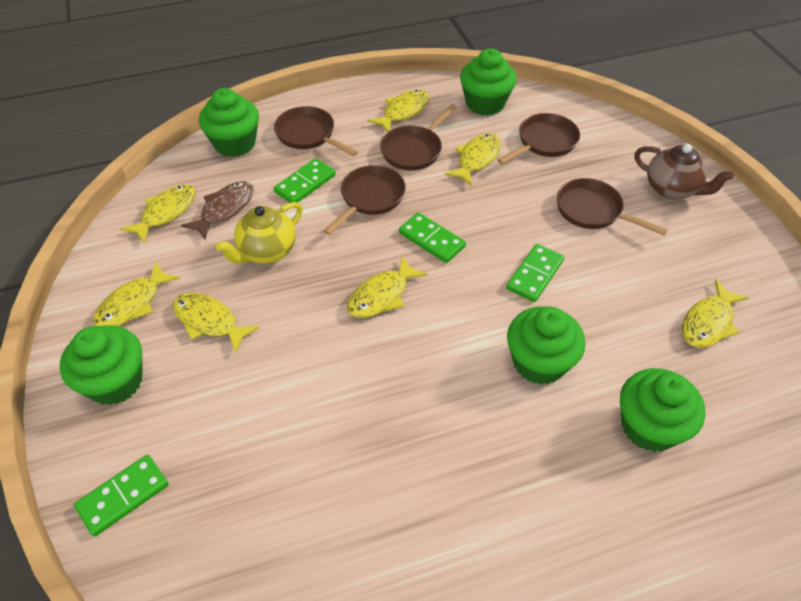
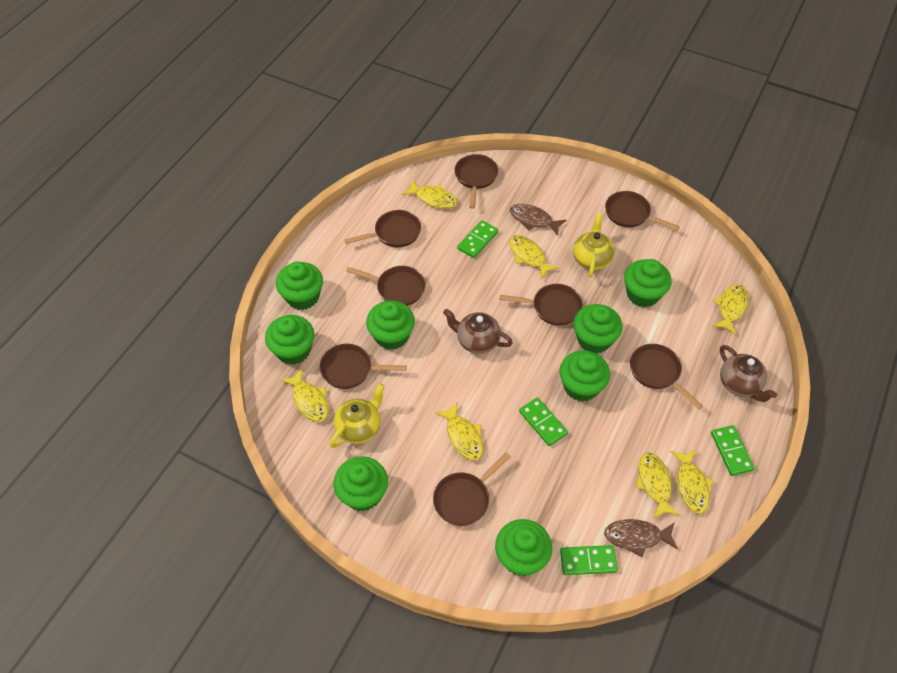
brown fish: 1 -> 2
brown pan: 5 -> 8
brown teapot: 1 -> 2
green cupcake: 5 -> 8
yellow teapot: 1 -> 2

